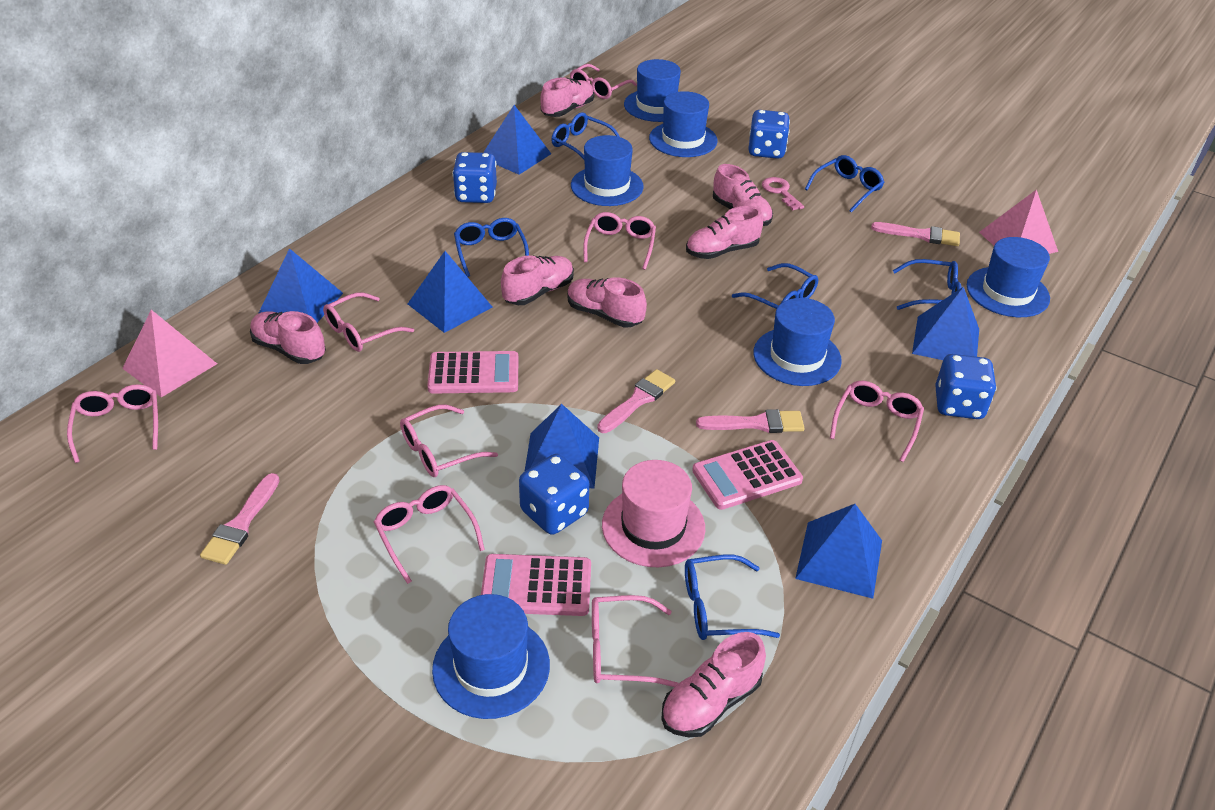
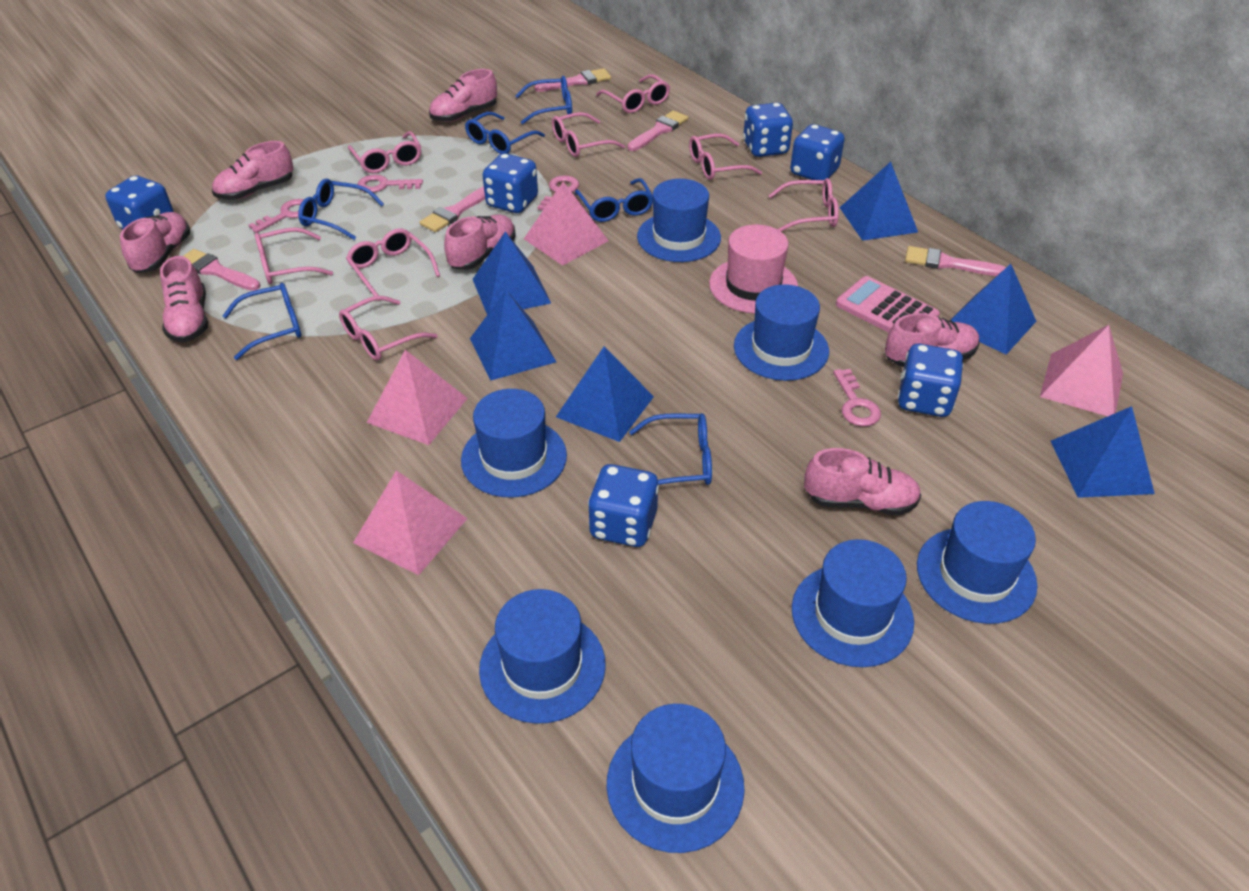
blue dice: 4 -> 6
blue hat: 6 -> 7
pink brush: 4 -> 5
pink calculator: 3 -> 1
pink key: 1 -> 4
pink pyramid: 2 -> 4

